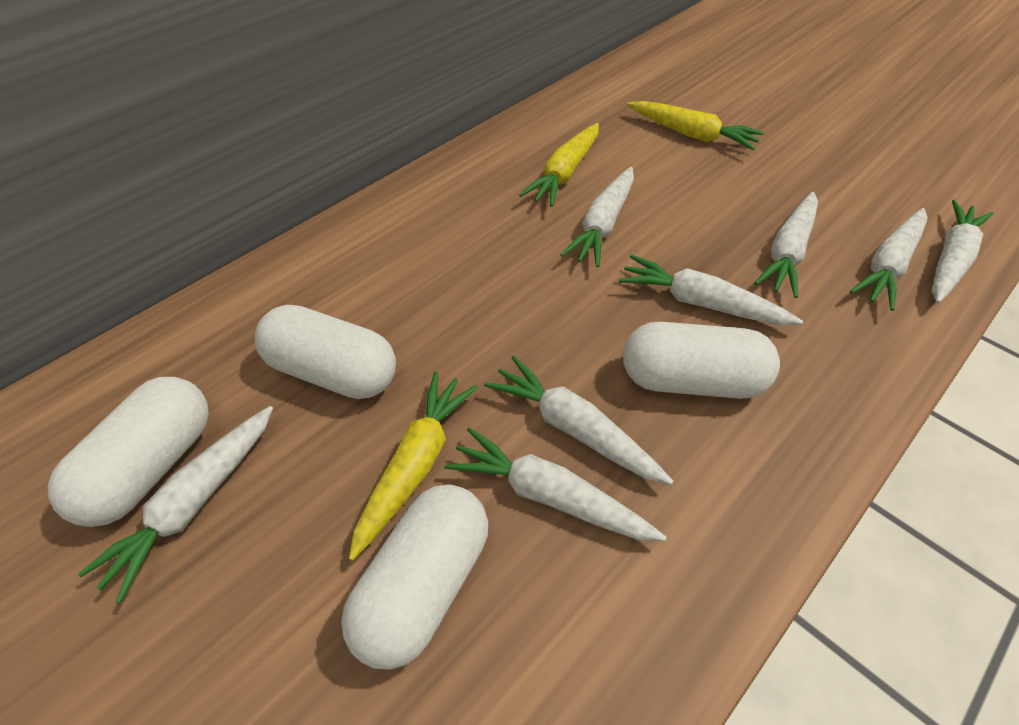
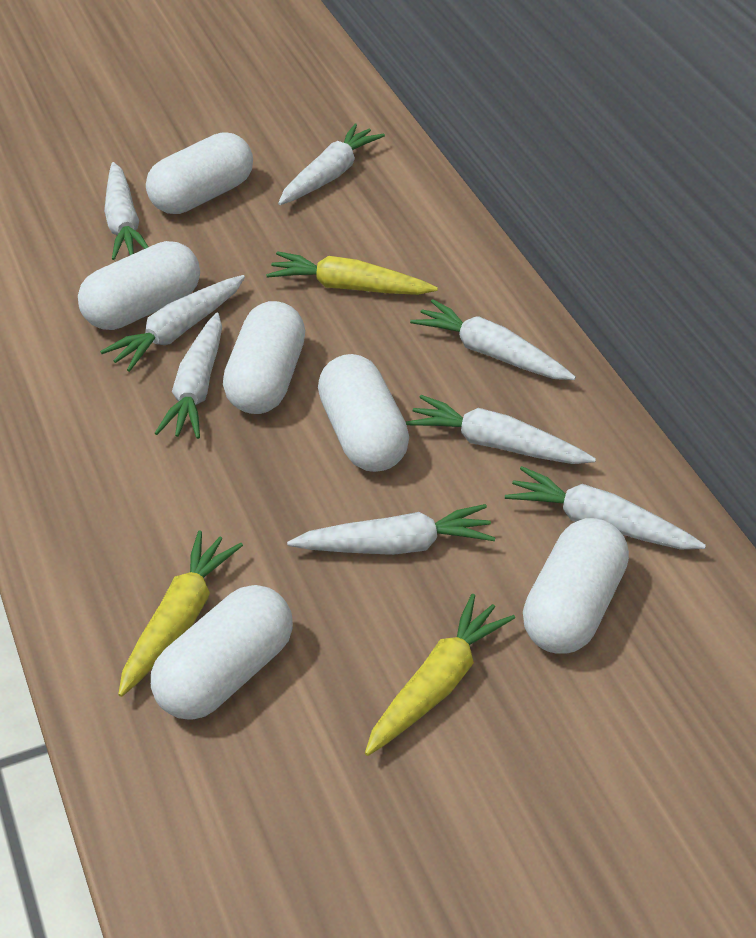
white capsule: 4 -> 6

